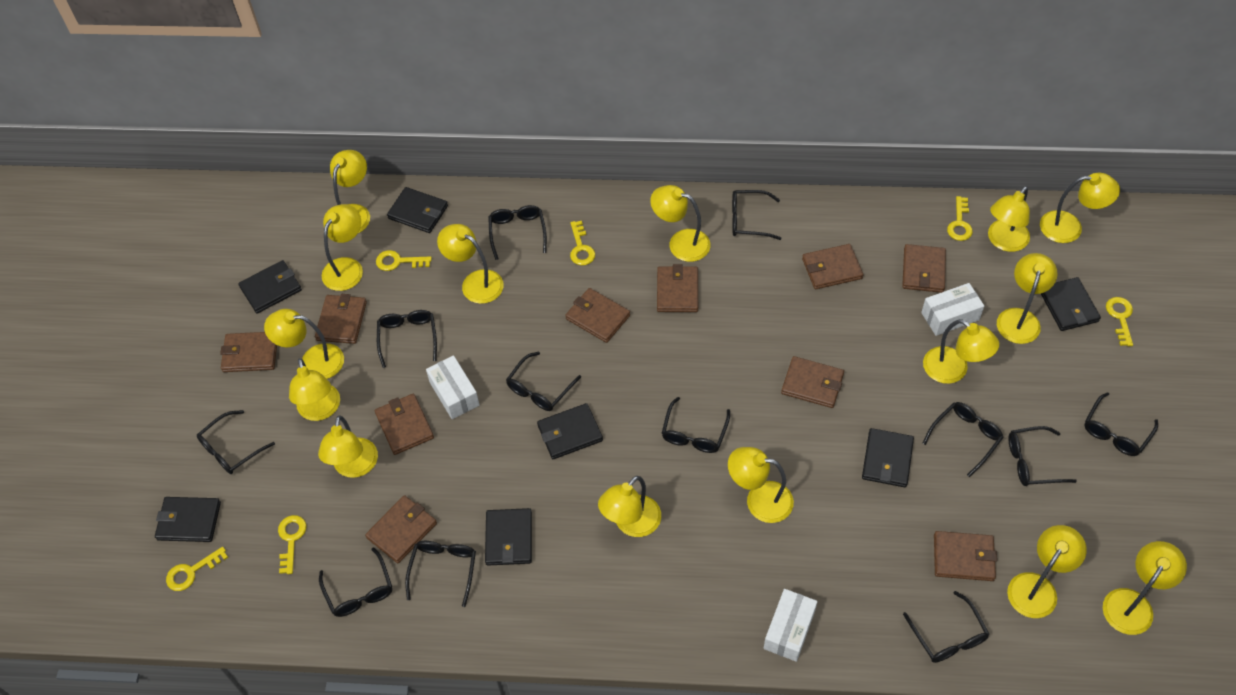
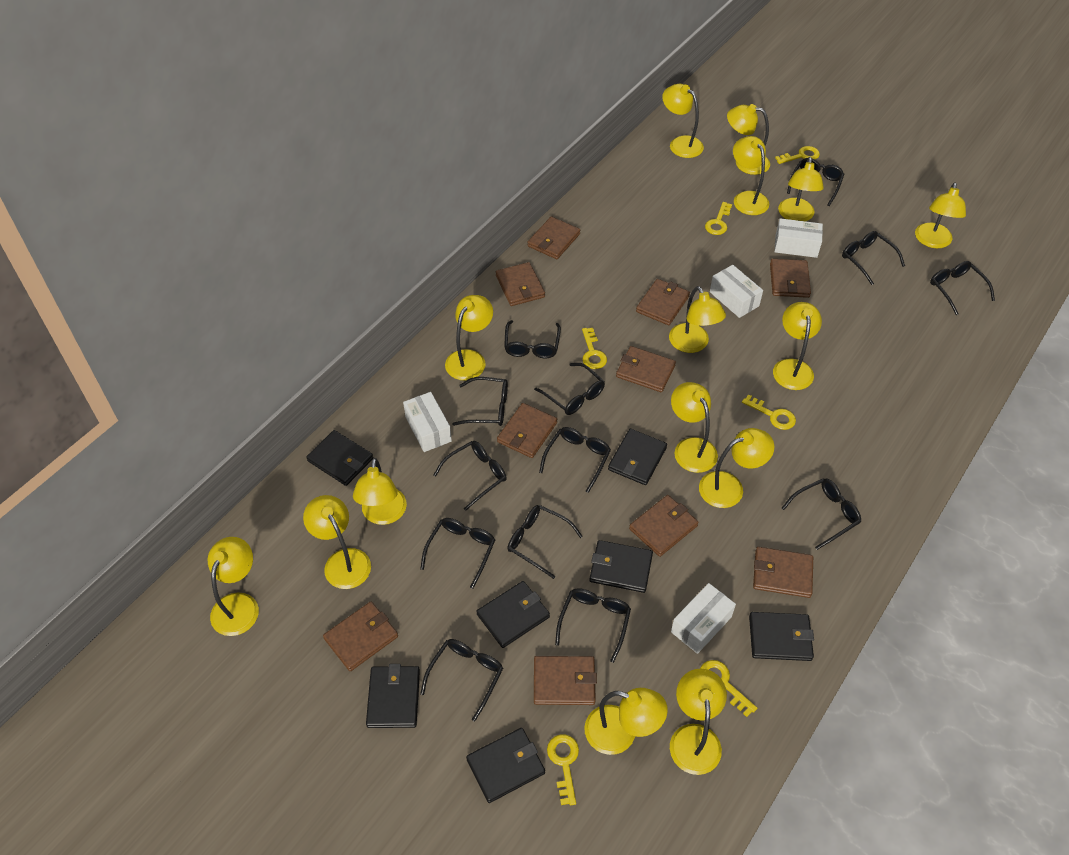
black glasses: 12 -> 13
white box: 3 -> 4

